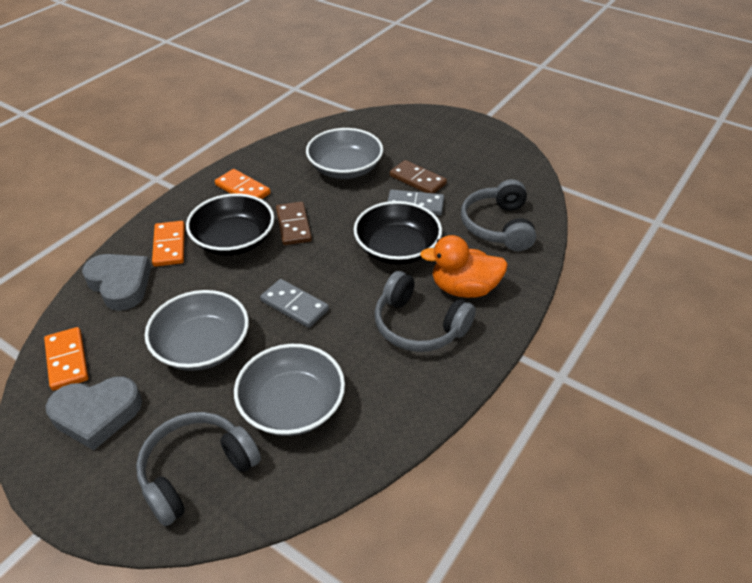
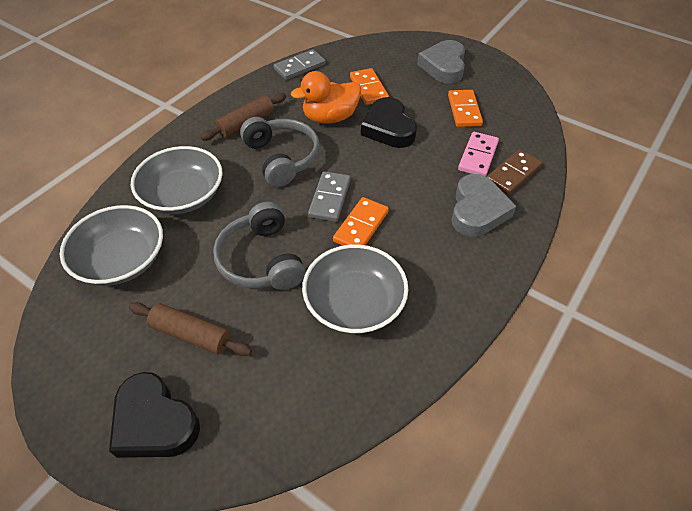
black bowl: 2 -> 0
black heart: 0 -> 2
brown domino: 2 -> 1
brown rolling pin: 0 -> 2
grey headphones: 3 -> 2
pink domino: 0 -> 1

